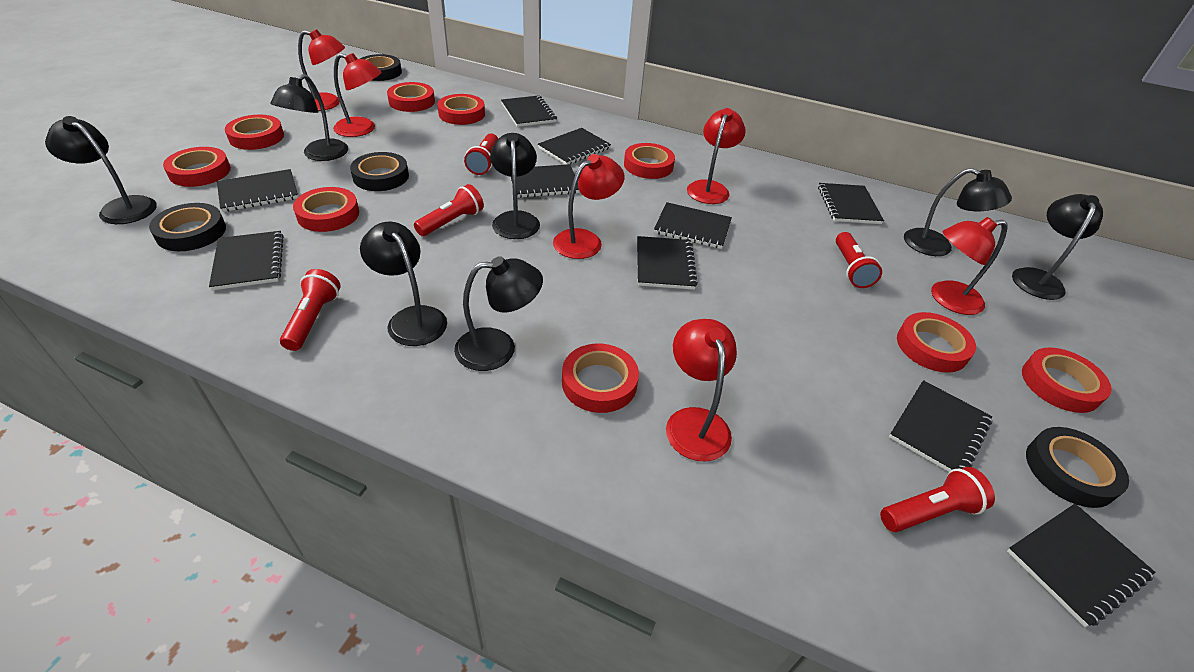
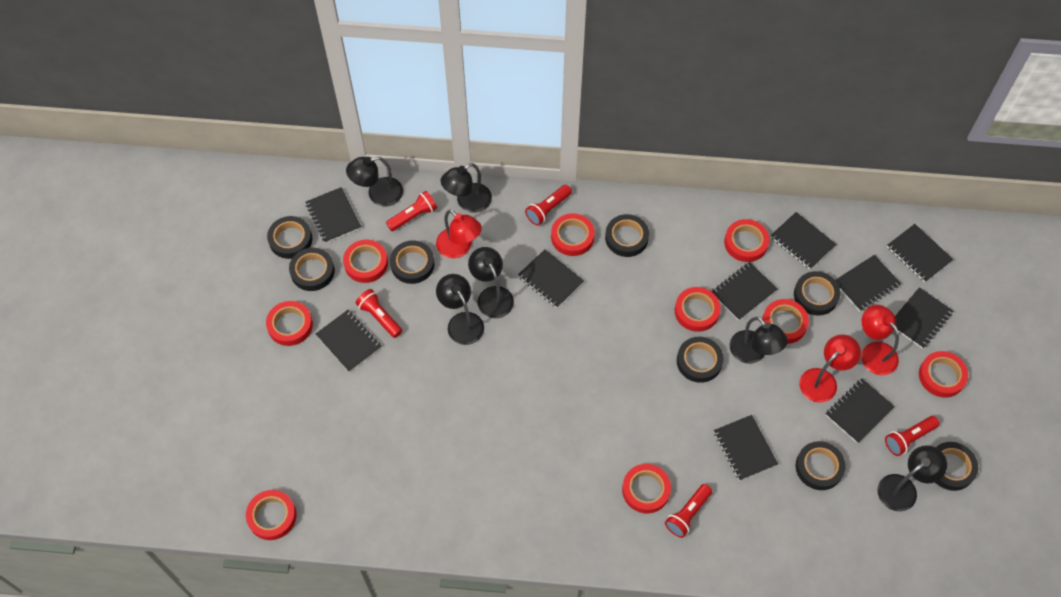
black lamp: 7 -> 6
black tape: 4 -> 8
red lamp: 6 -> 3

